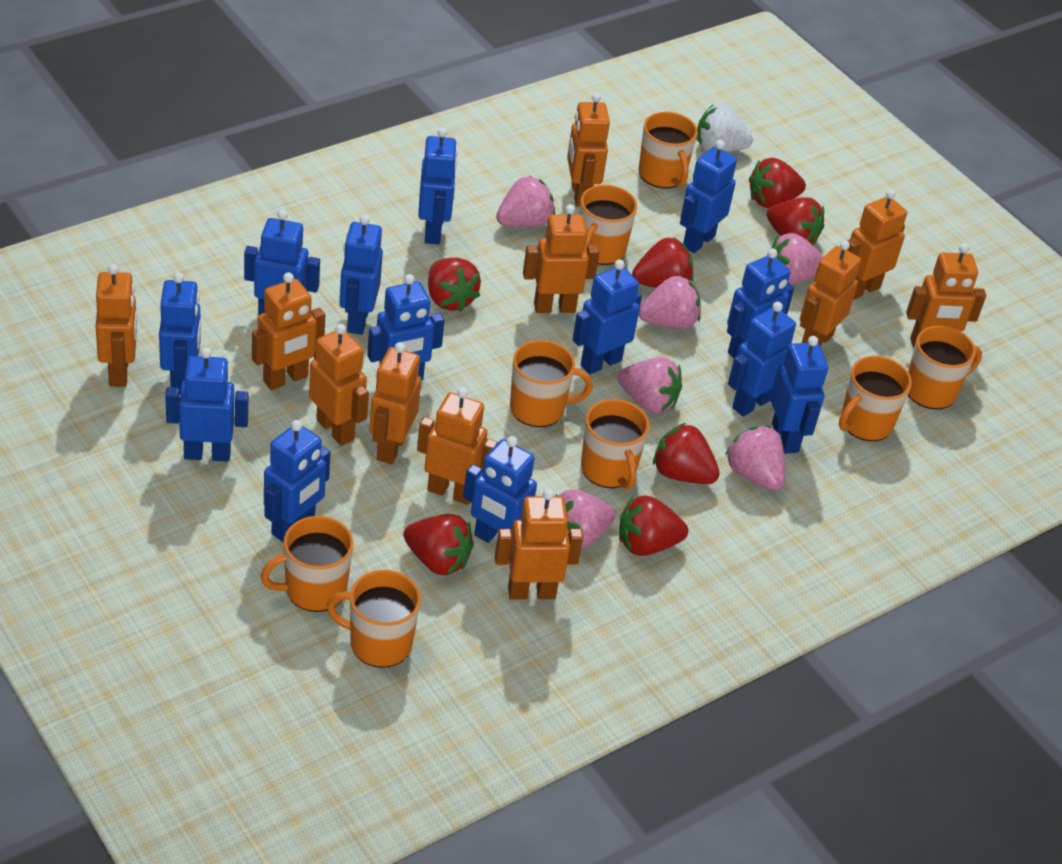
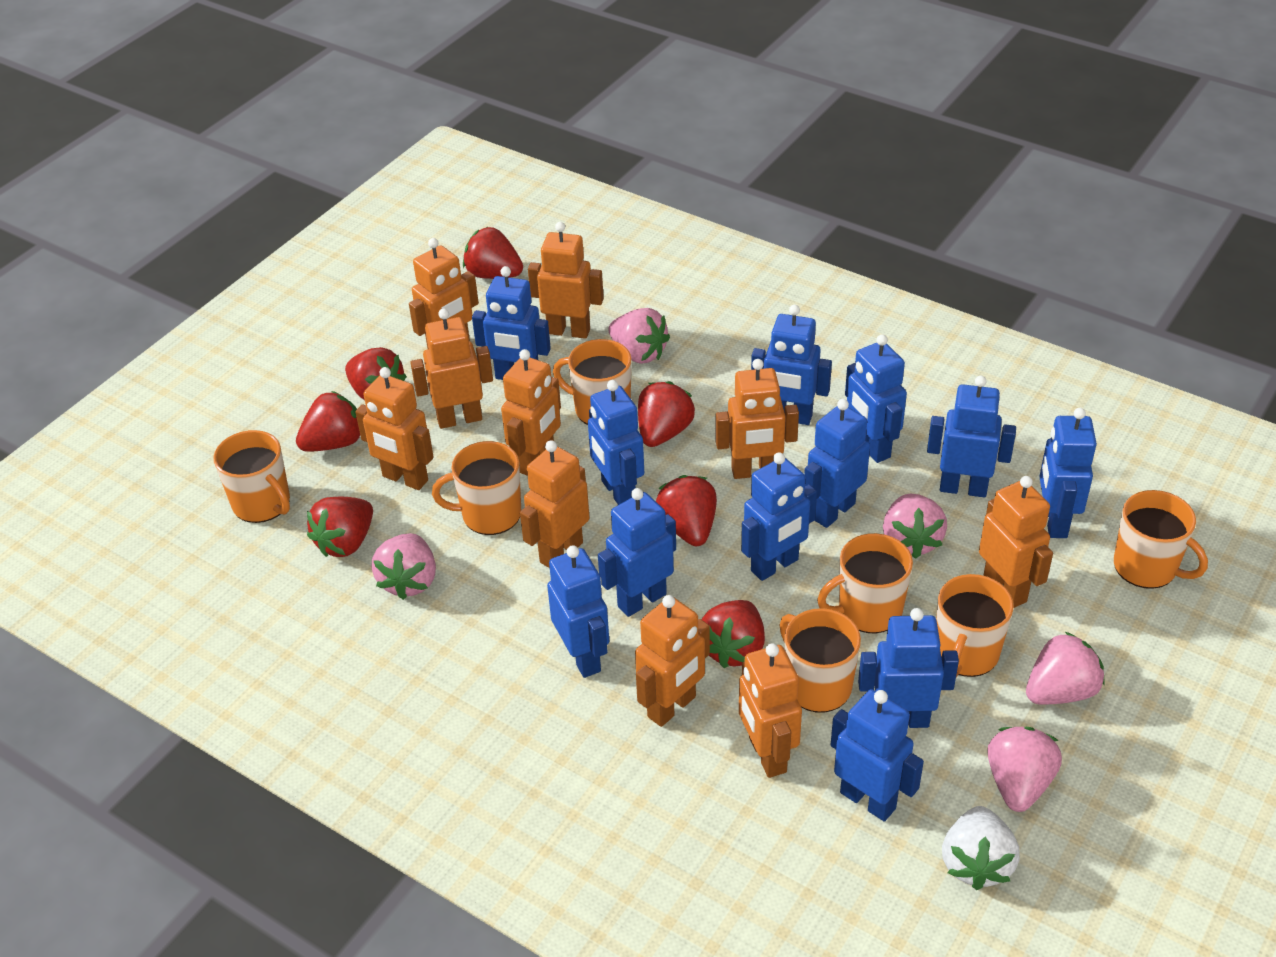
blue robot: 13 -> 12
orange mug: 8 -> 7
orange robot: 11 -> 10
pink strawberry: 6 -> 5

